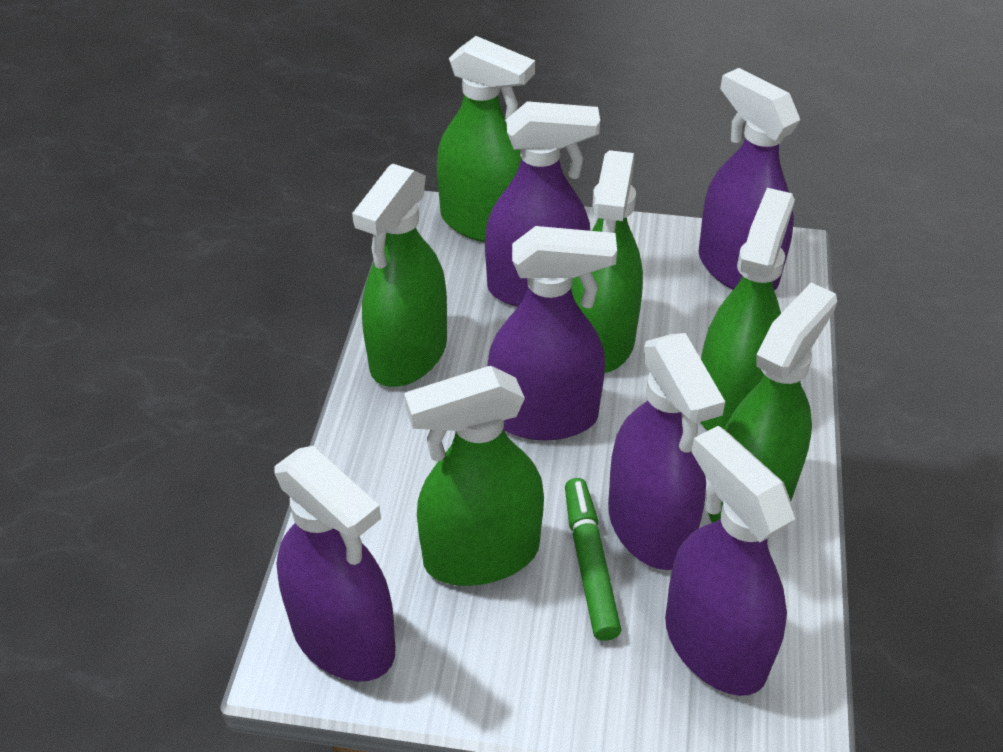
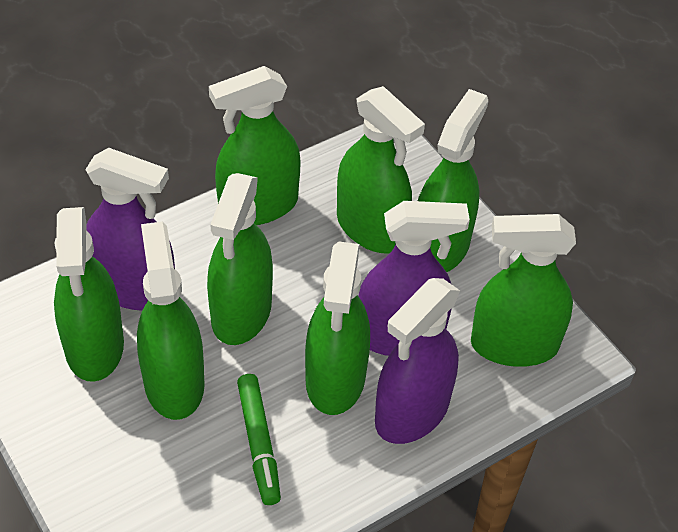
green spray bottle: 6 -> 8
purple spray bottle: 6 -> 3

